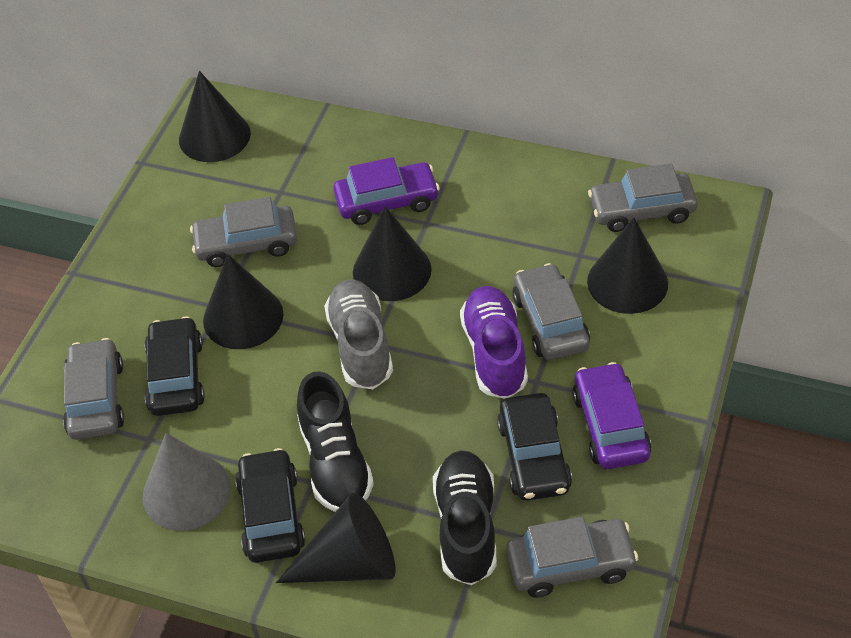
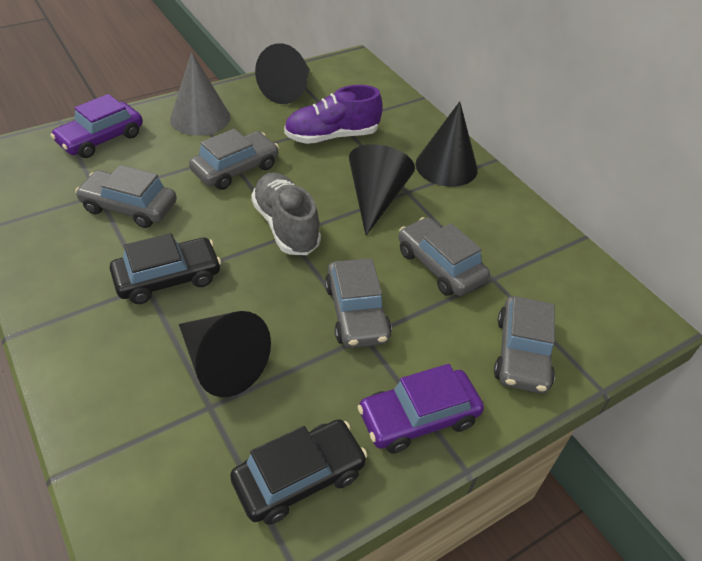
black car: 3 -> 2
black cone: 5 -> 4
black shoe: 2 -> 0

